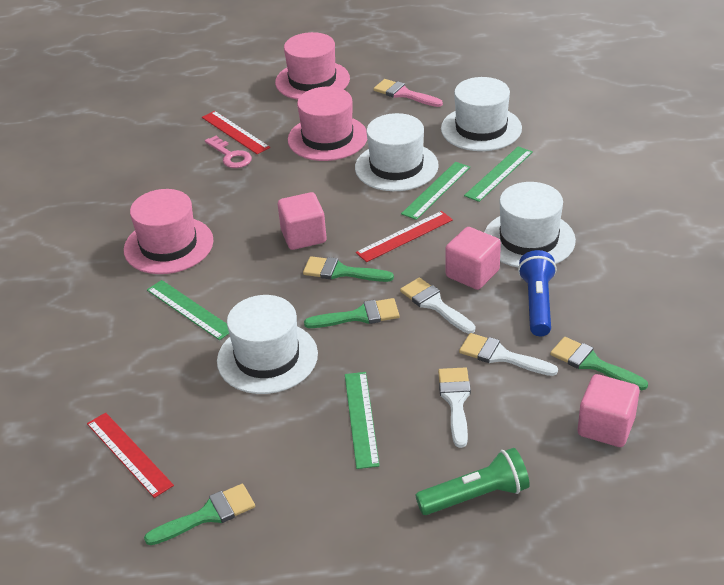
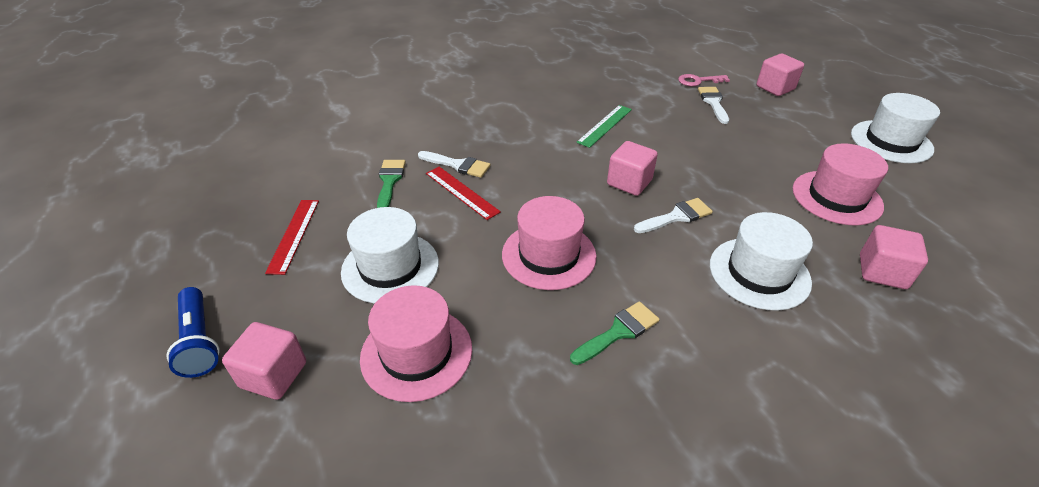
green brush: 4 -> 2
green flashlight: 1 -> 0
green ruler: 4 -> 1
pink brush: 1 -> 0
pink cube: 3 -> 4
red ruler: 3 -> 2
white hat: 4 -> 3

